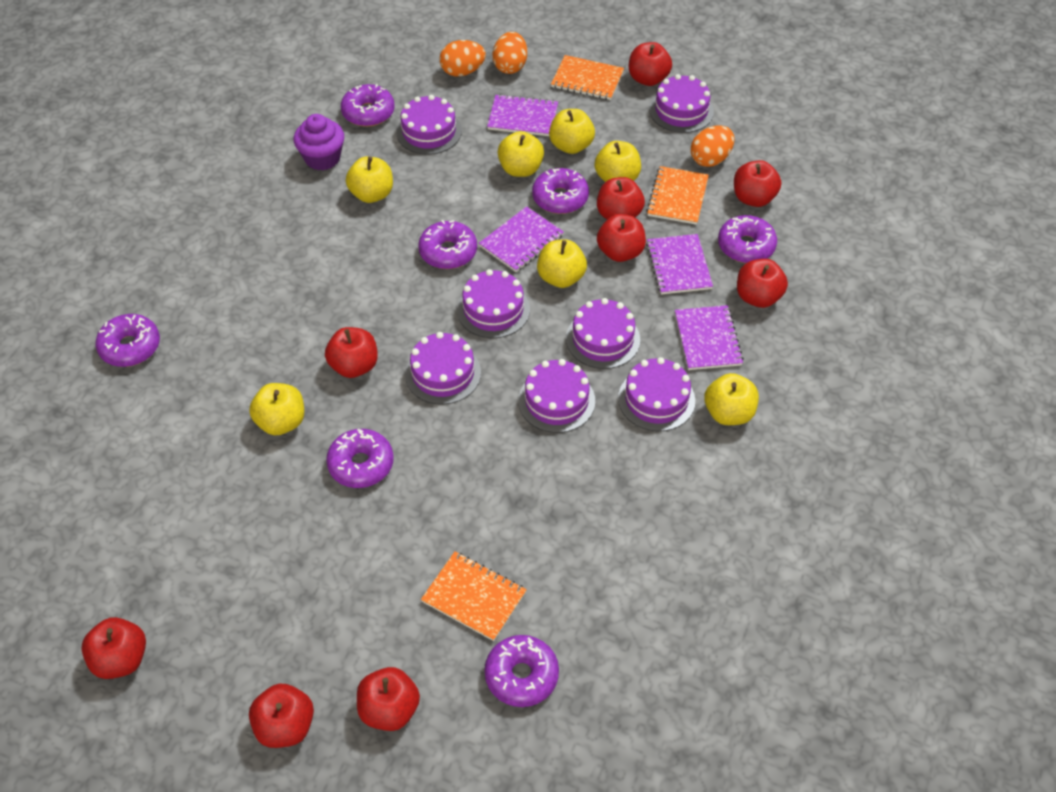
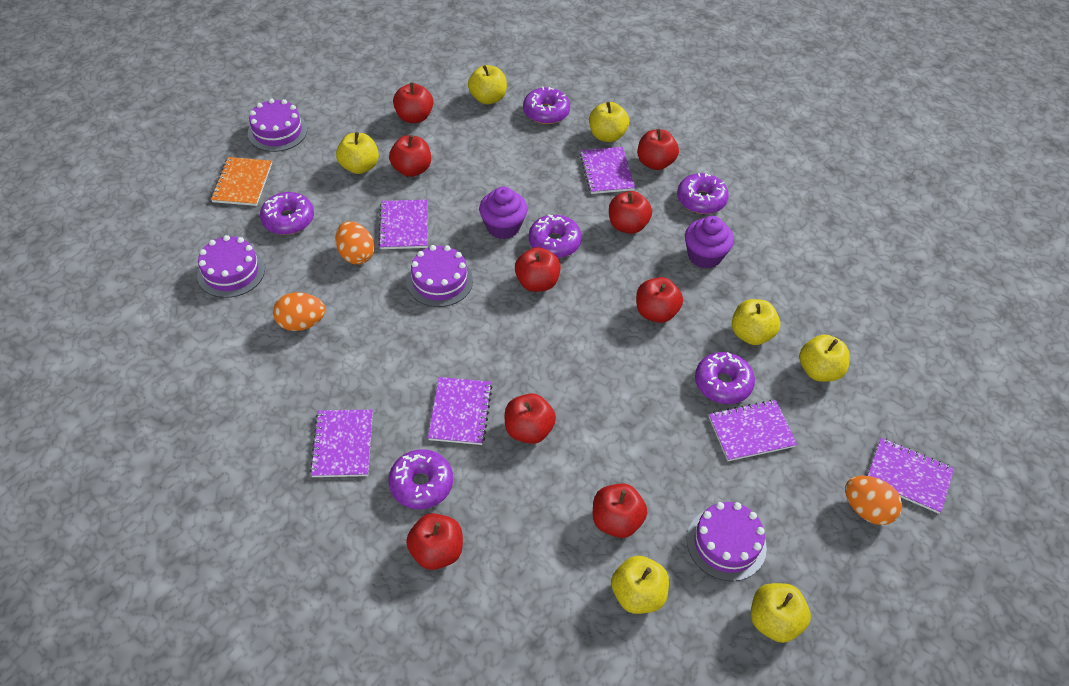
orange notebook: 3 -> 1
purple cake: 7 -> 4
purple cupcake: 1 -> 2
purple donut: 7 -> 6
purple notebook: 4 -> 6

